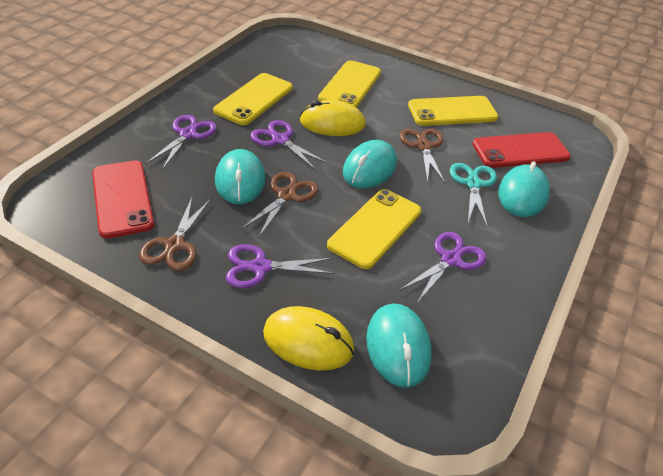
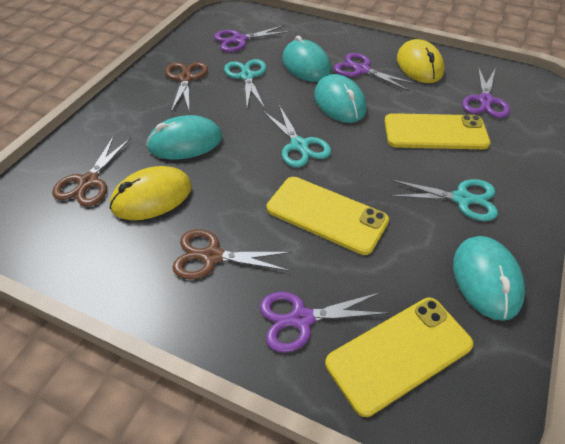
red phone: 2 -> 0
turquoise scissors: 1 -> 3
yellow phone: 4 -> 3

